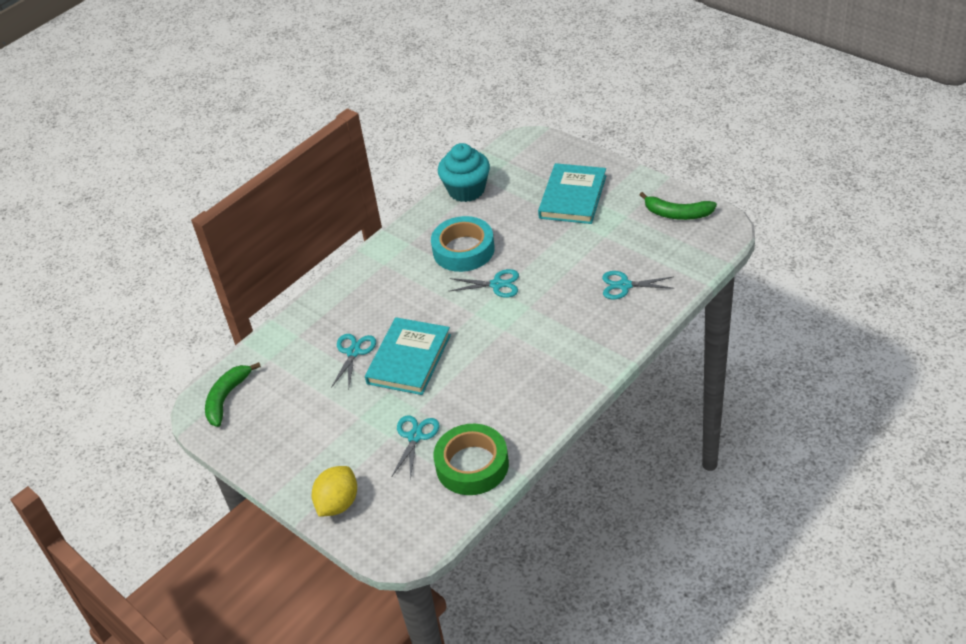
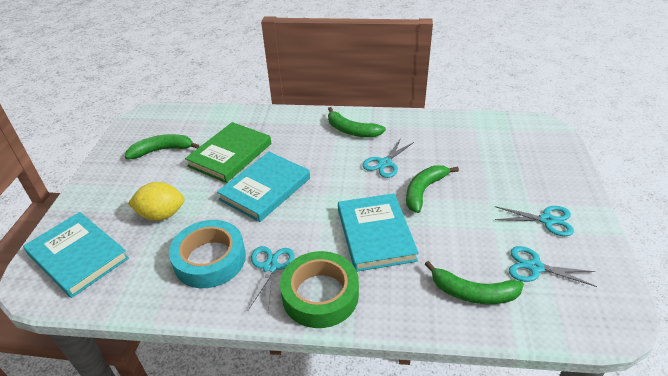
green banana: 2 -> 4
green book: 0 -> 1
turquoise book: 2 -> 3
turquoise cupcake: 1 -> 0

